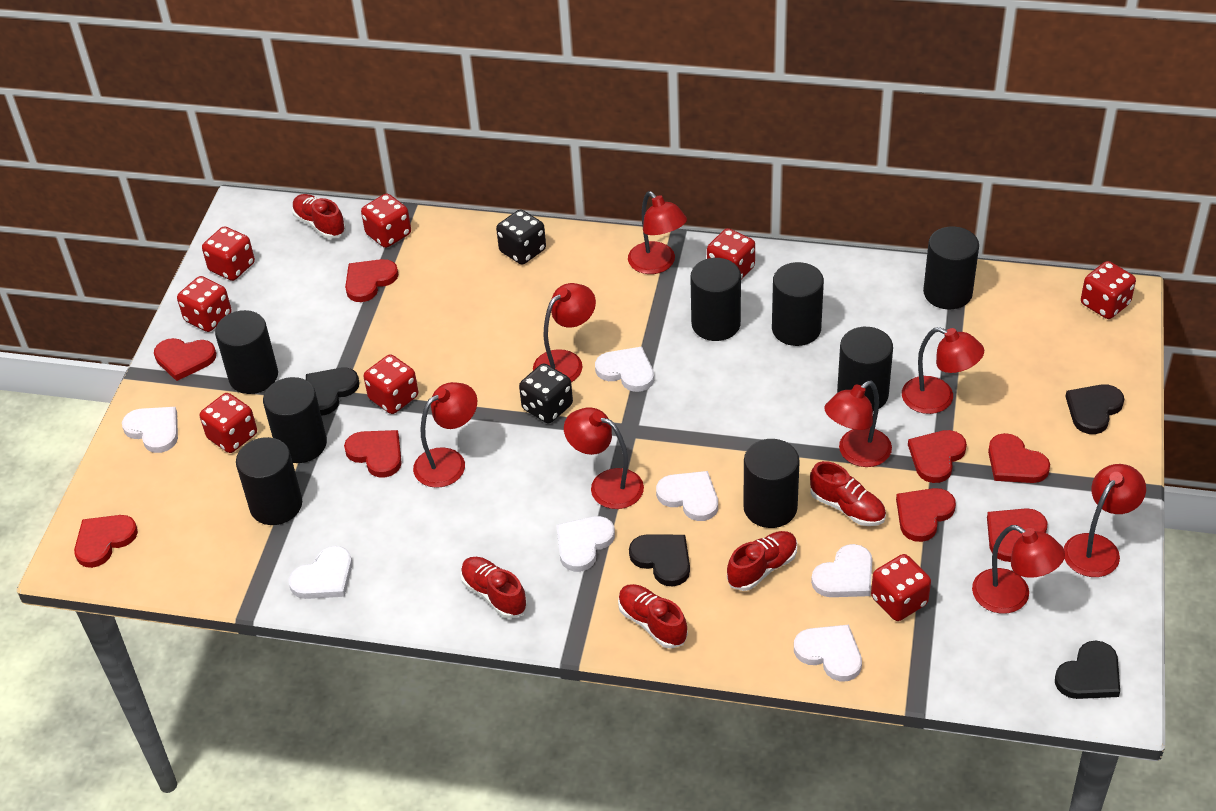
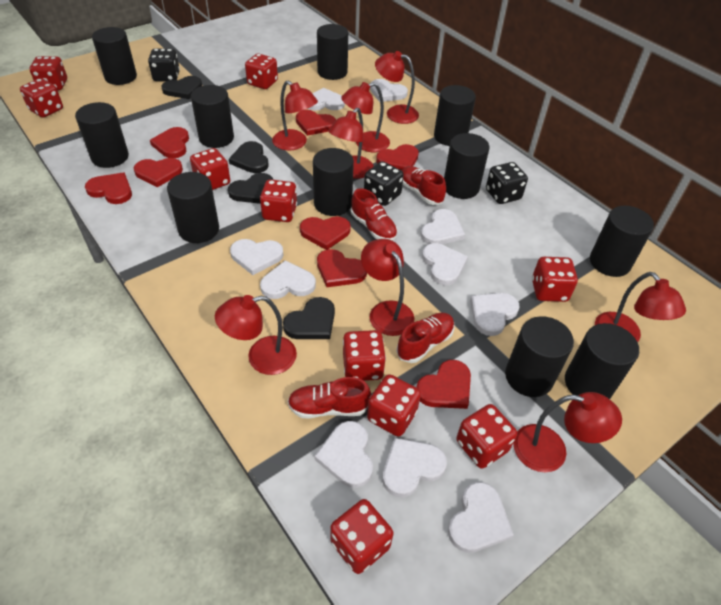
black cylinder: 8 -> 11
black dice: 2 -> 3
red dice: 8 -> 10
red shoe: 5 -> 4
white heart: 7 -> 10

